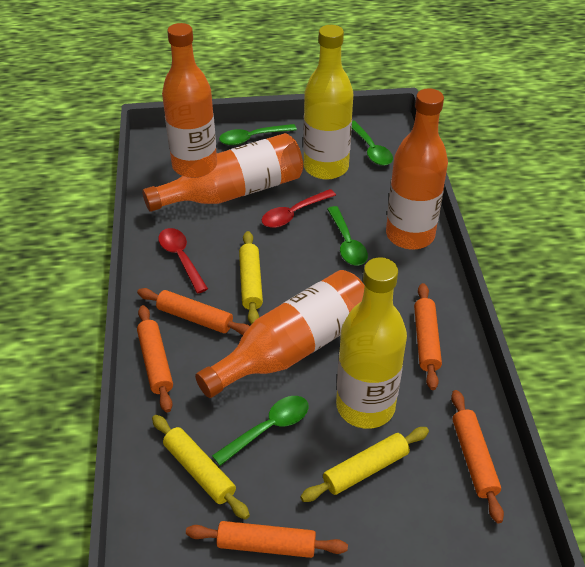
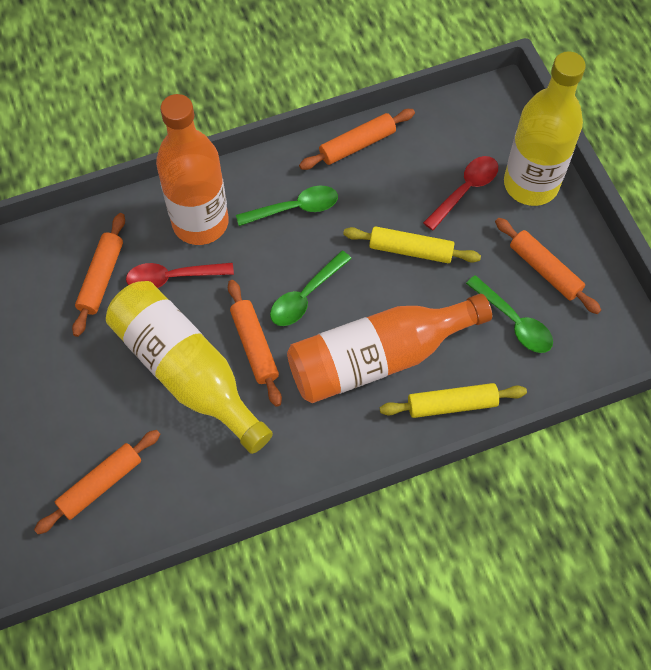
green spoon: 4 -> 3
orange bottle: 4 -> 2
yellow rolling pin: 3 -> 2

